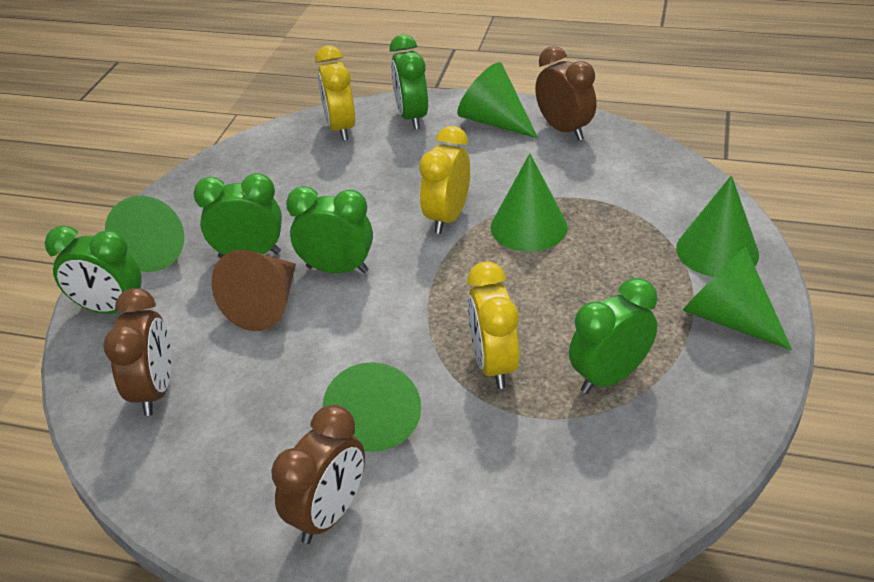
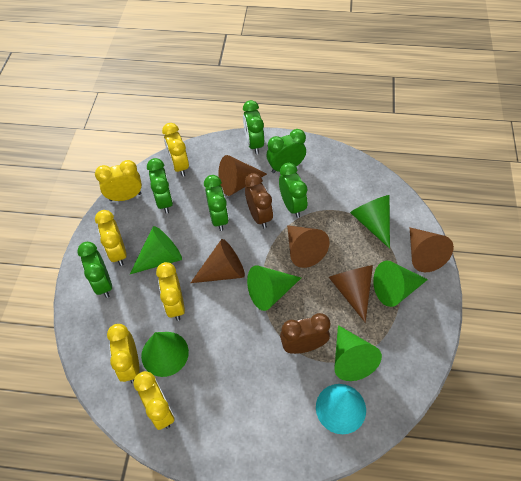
brown clock: 3 -> 2
brown cone: 1 -> 5
green clock: 5 -> 6
turquoise cone: 0 -> 1
yellow clock: 3 -> 6

